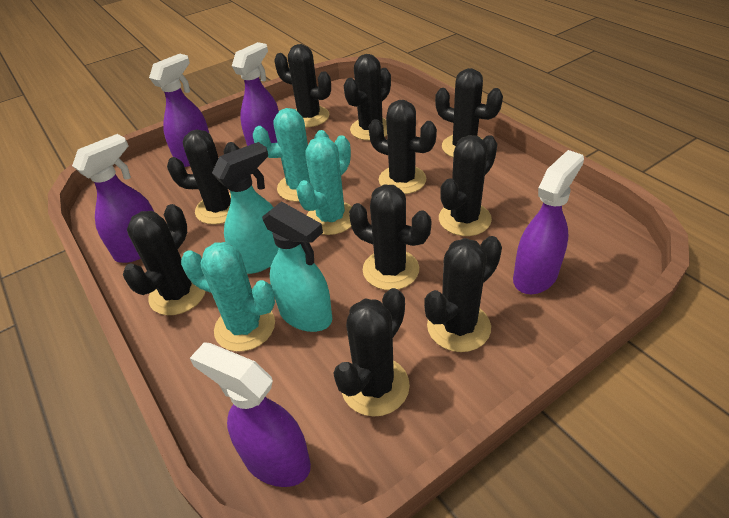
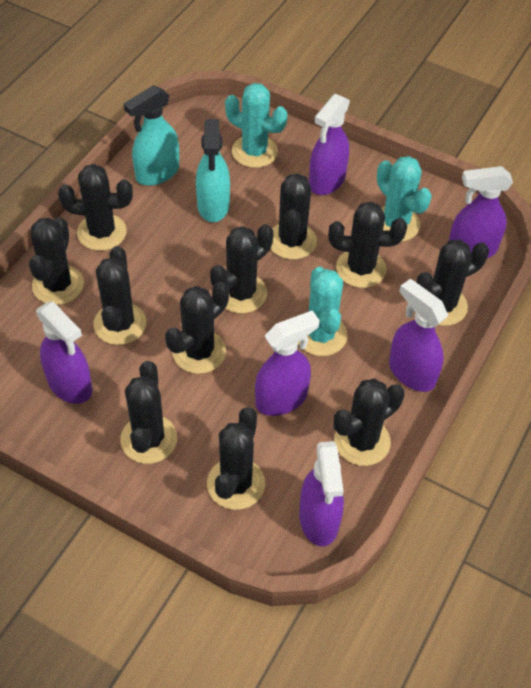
black cactus: 10 -> 11
purple spray bottle: 5 -> 6

